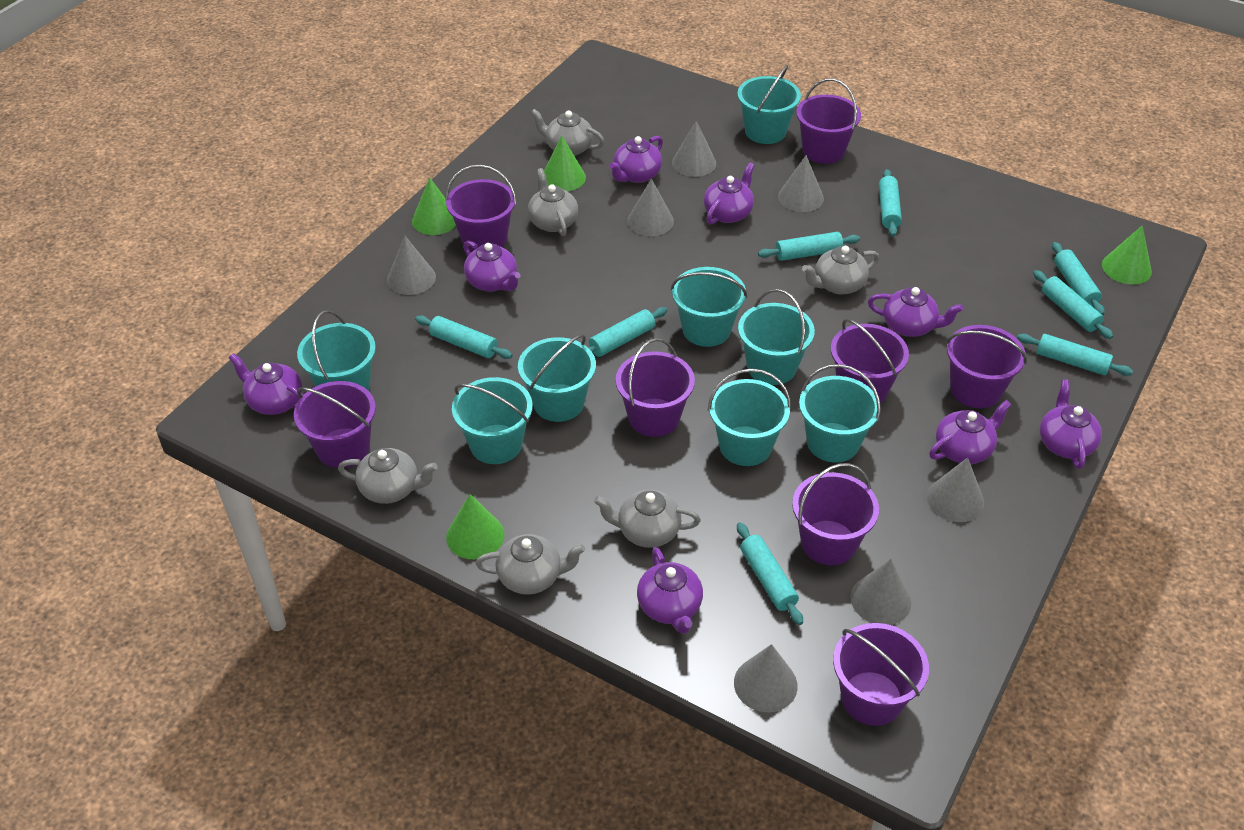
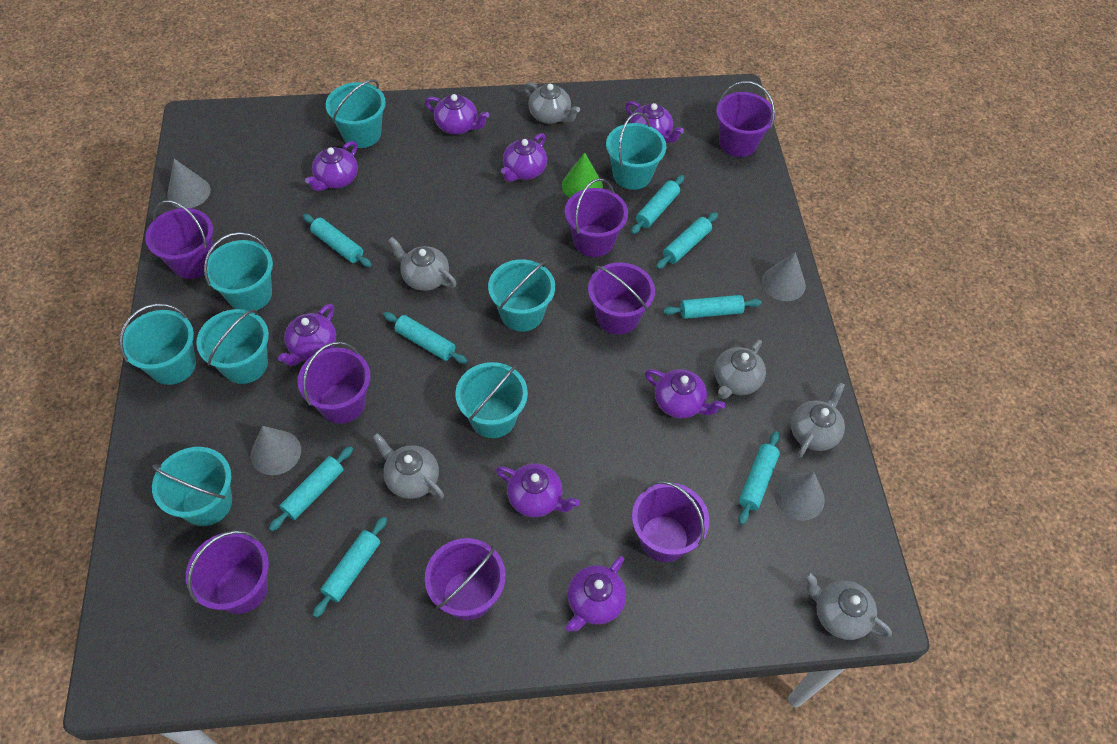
green cone: 4 -> 1
grey cone: 7 -> 4

